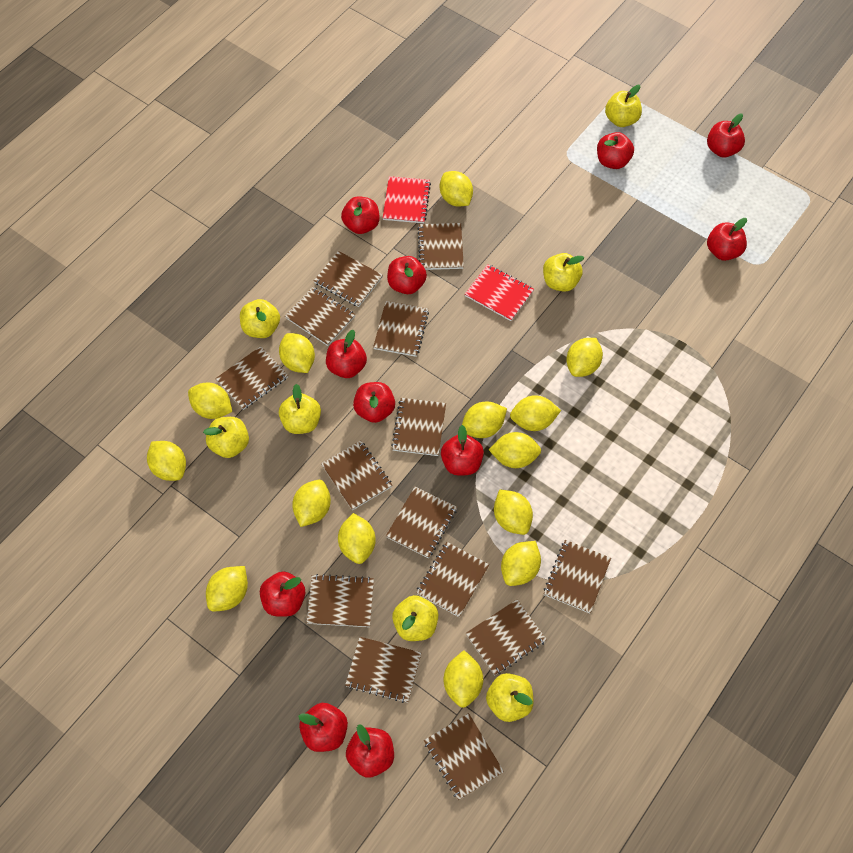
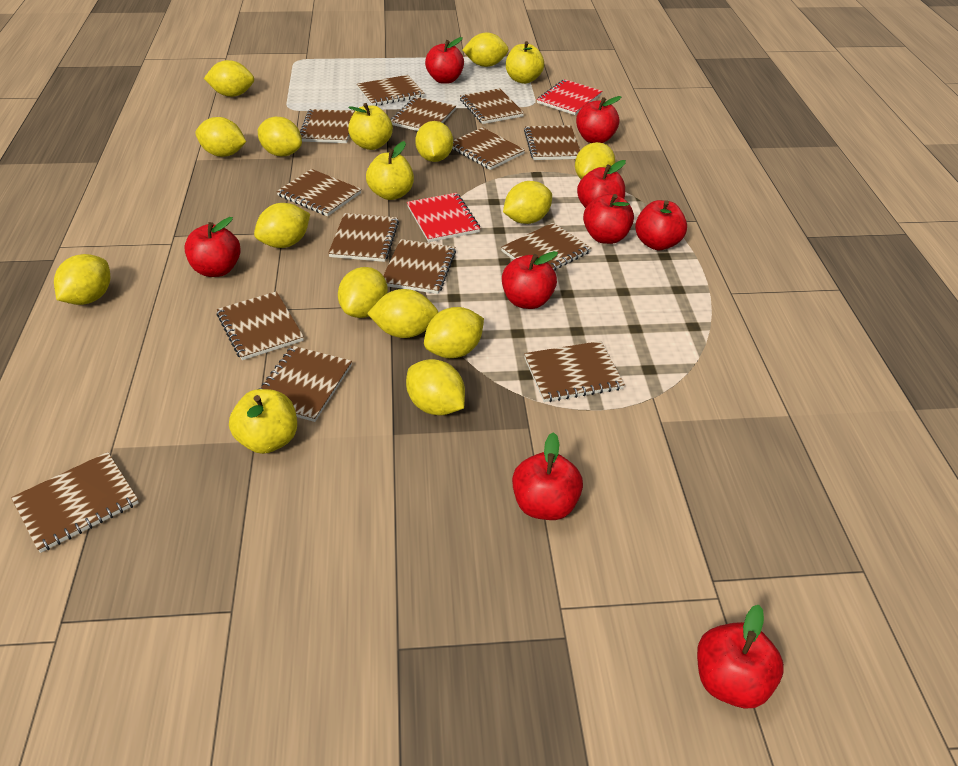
red apple: 11 -> 9
yellow apple: 7 -> 4
yellow lemon: 14 -> 13

